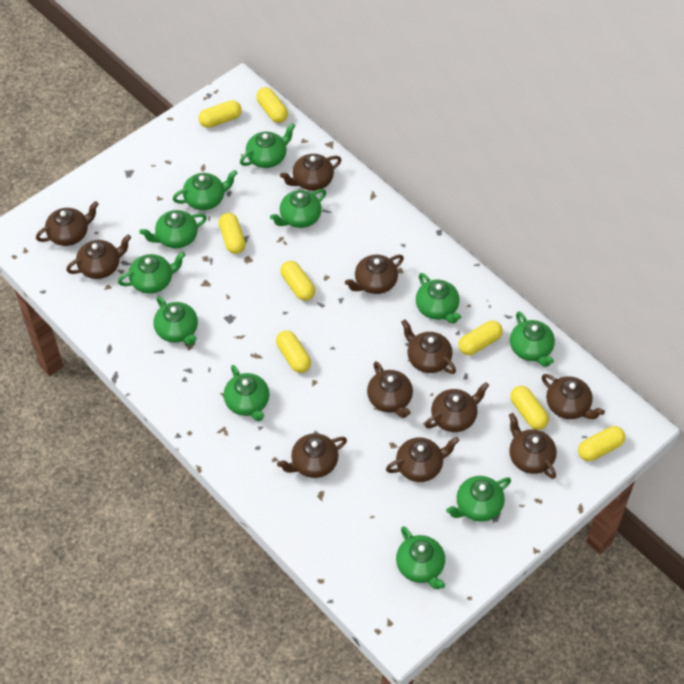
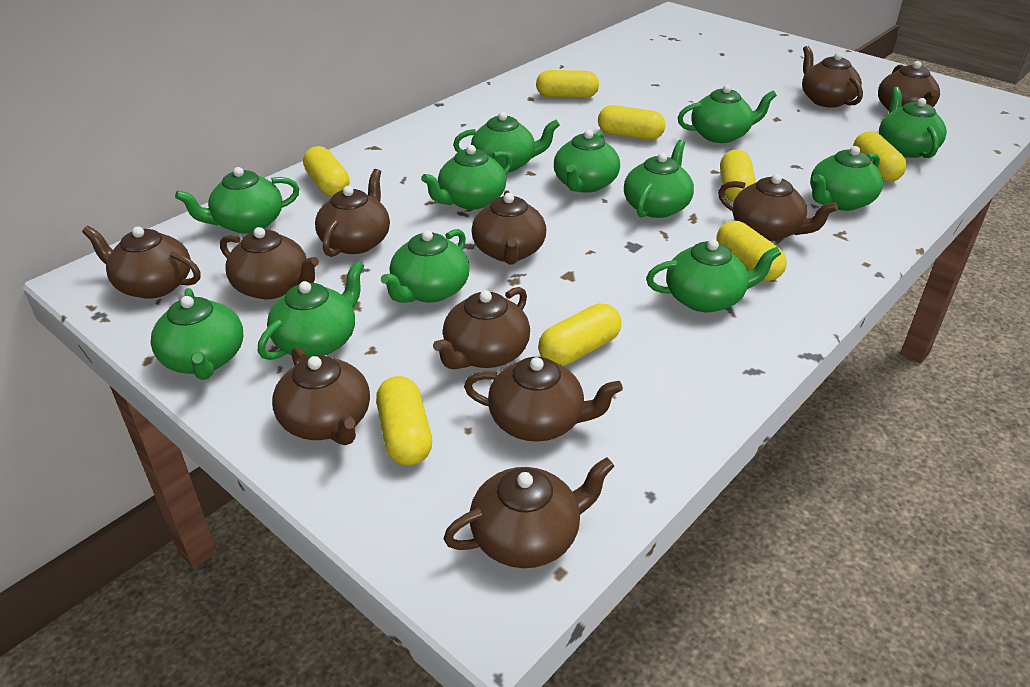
green teapot: 11 -> 12

